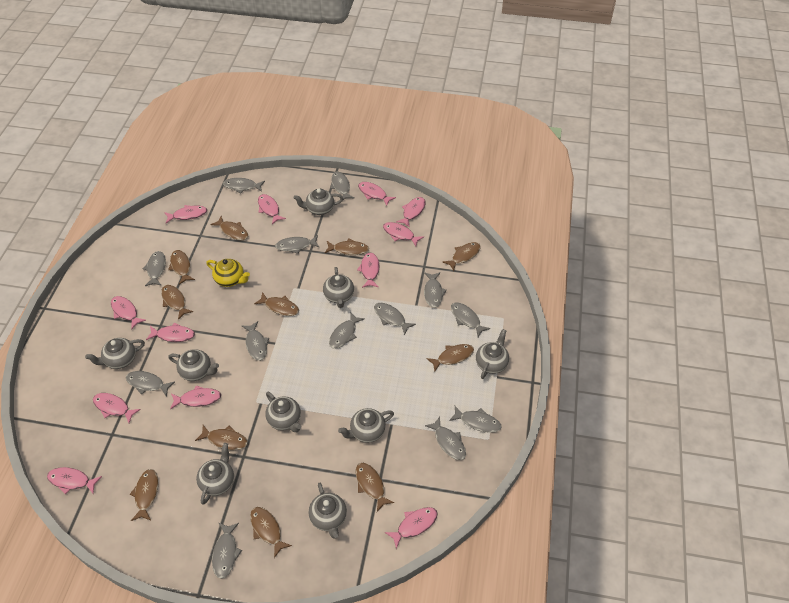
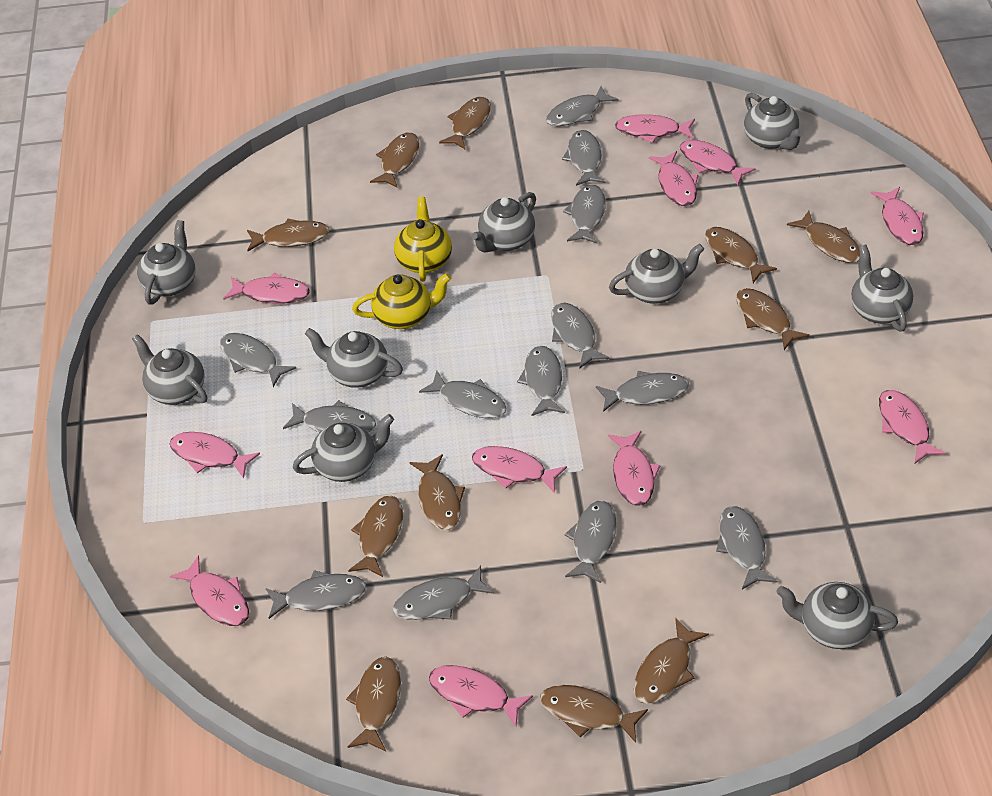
pink fish: 12 -> 11
yellow teapot: 1 -> 2

